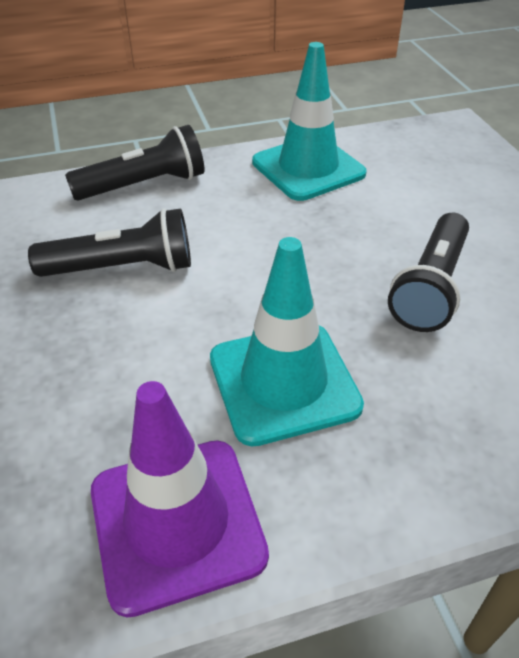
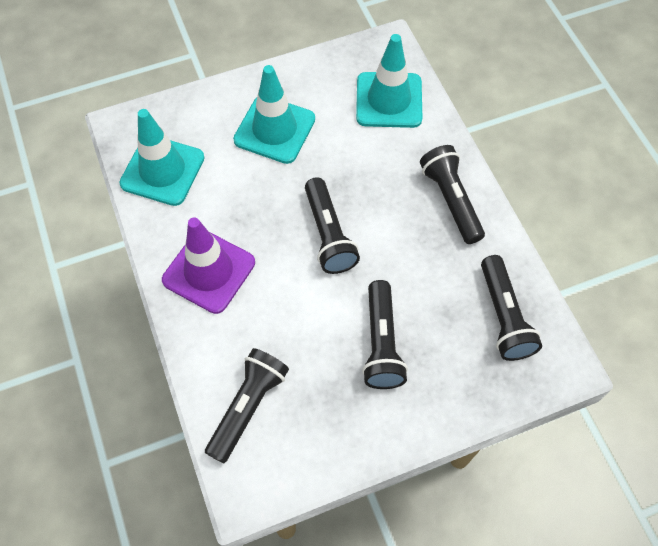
black flashlight: 3 -> 5
turquoise traffic cone: 2 -> 3

